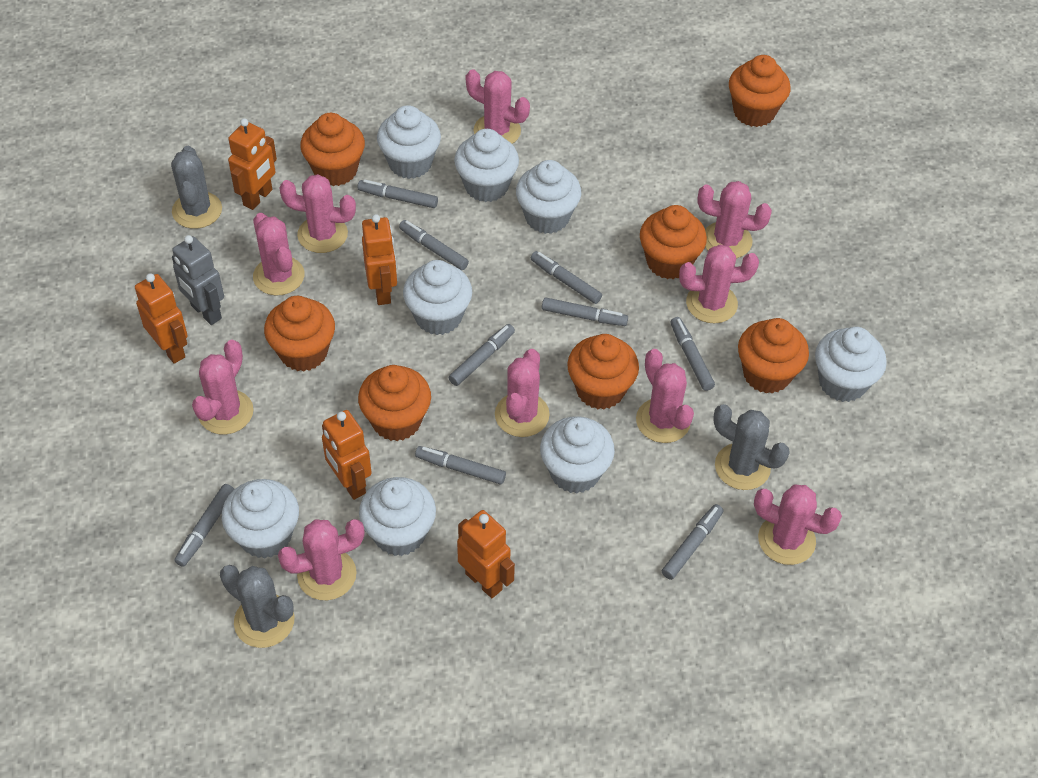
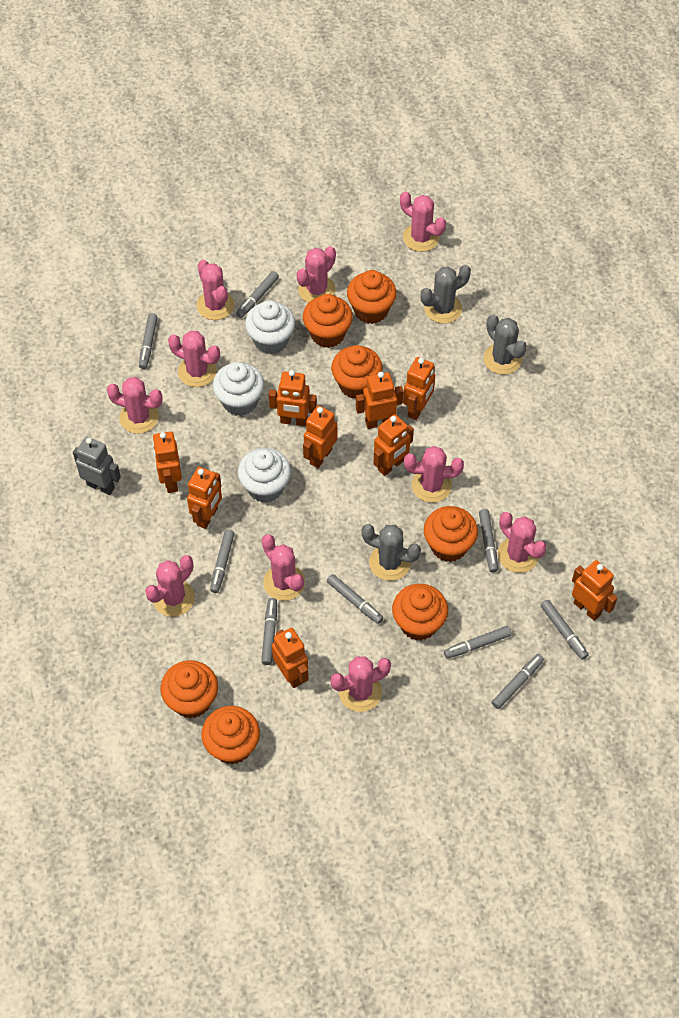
orange robot: 5 -> 9
white cupcake: 8 -> 3

